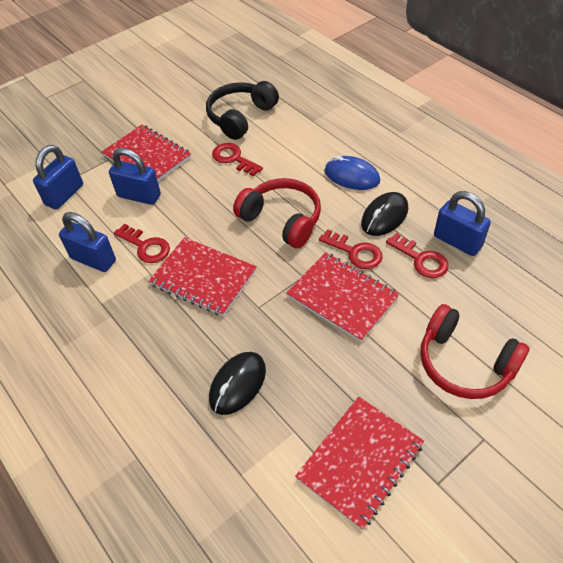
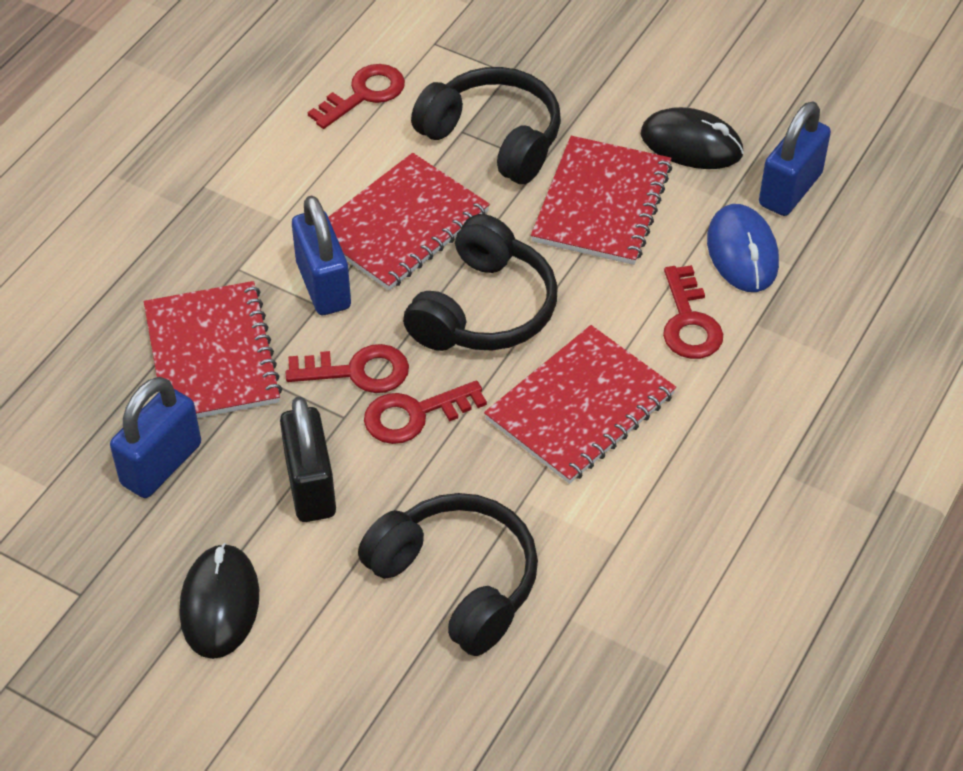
black headphones: 1 -> 3
black padlock: 0 -> 1
blue padlock: 4 -> 3
red headphones: 2 -> 0

